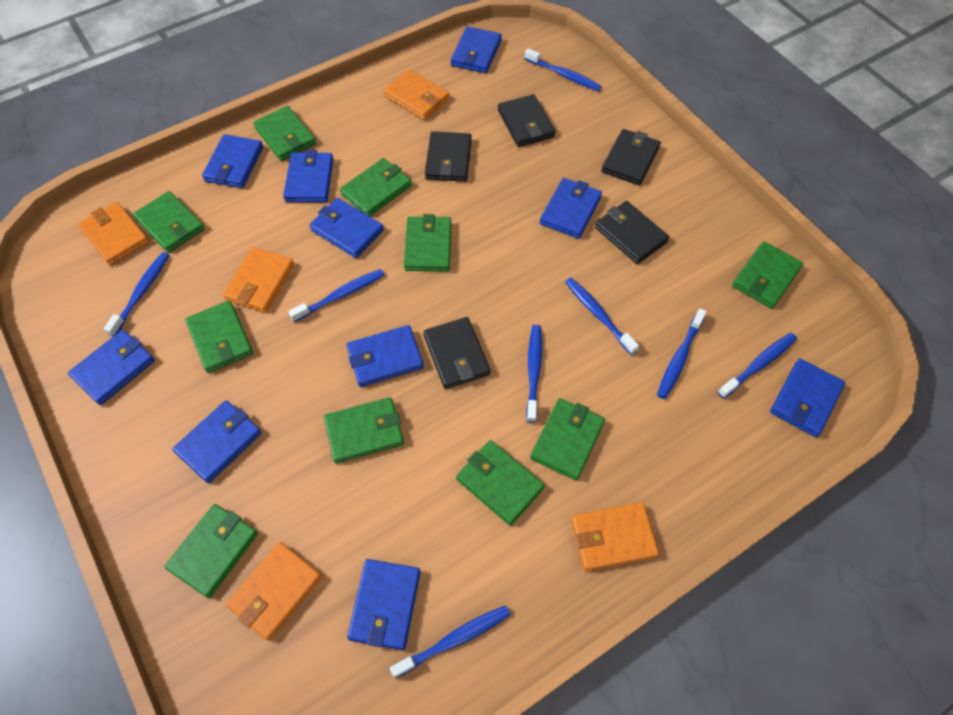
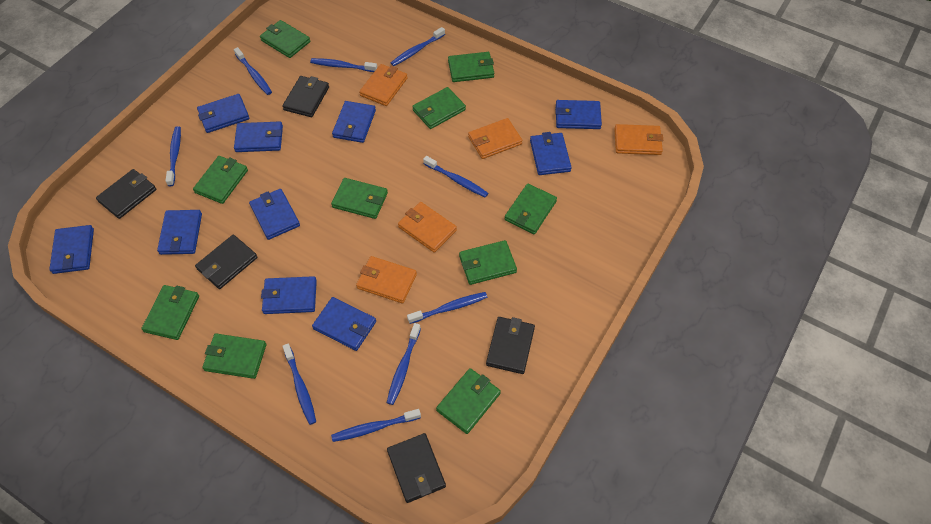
blue toothbrush: 8 -> 9

